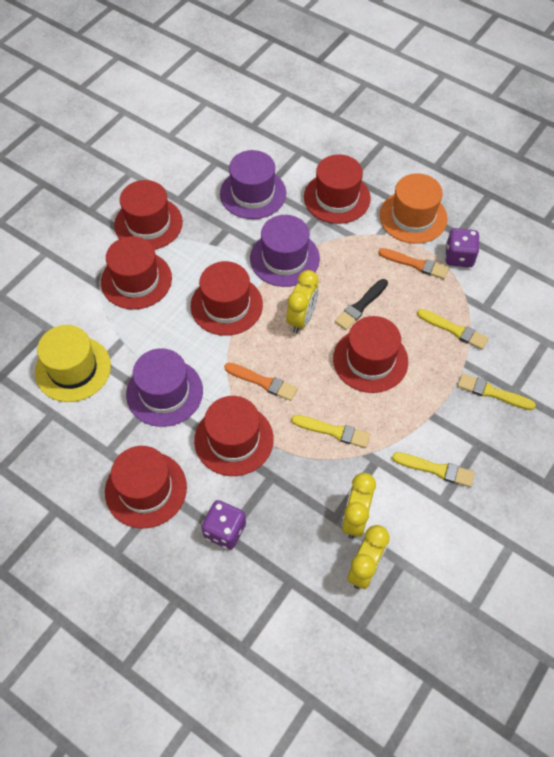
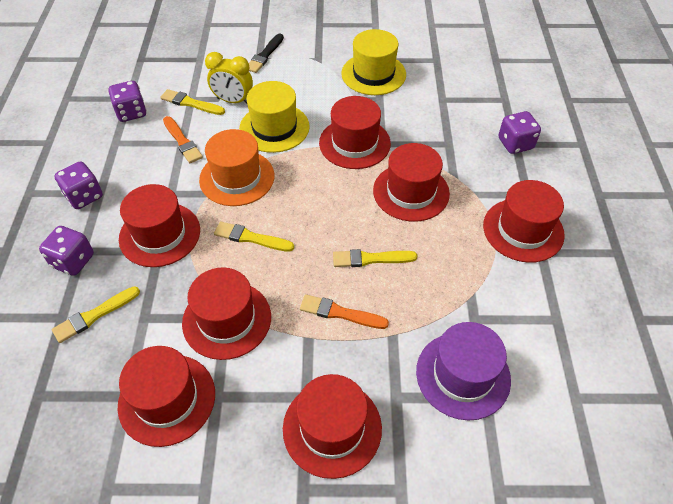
purple dice: 2 -> 4
purple hat: 3 -> 1
yellow clock: 3 -> 1
yellow hat: 1 -> 2

